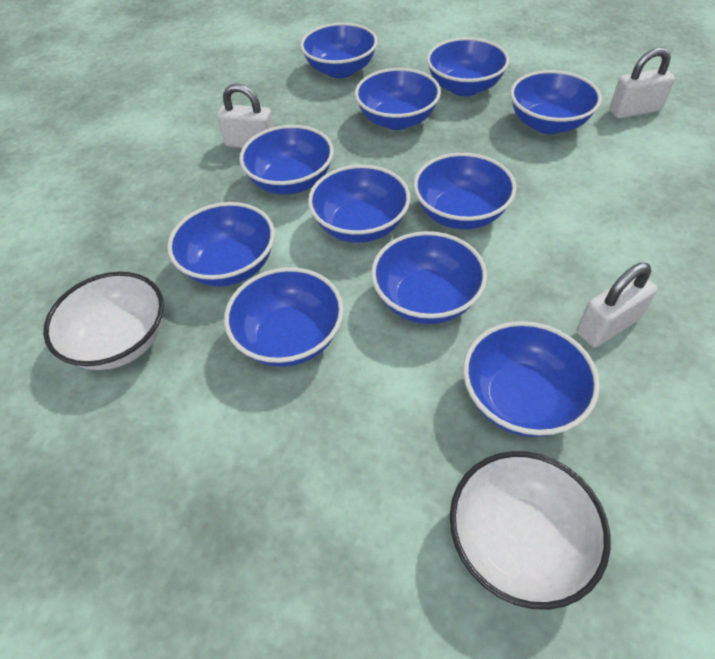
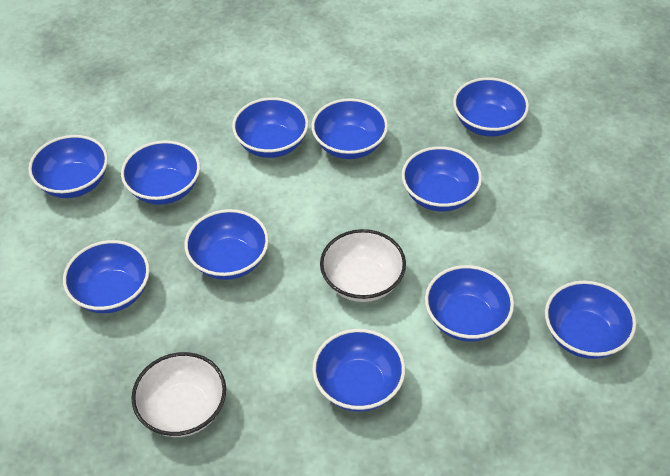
white padlock: 3 -> 0

